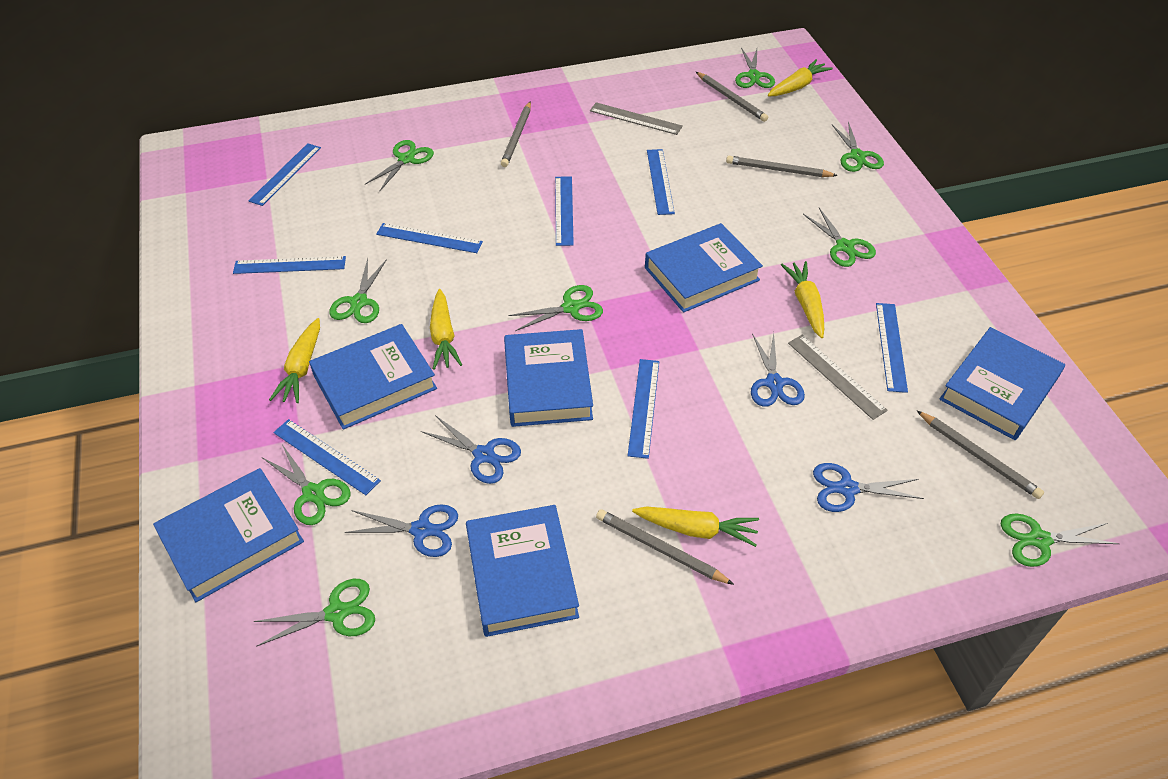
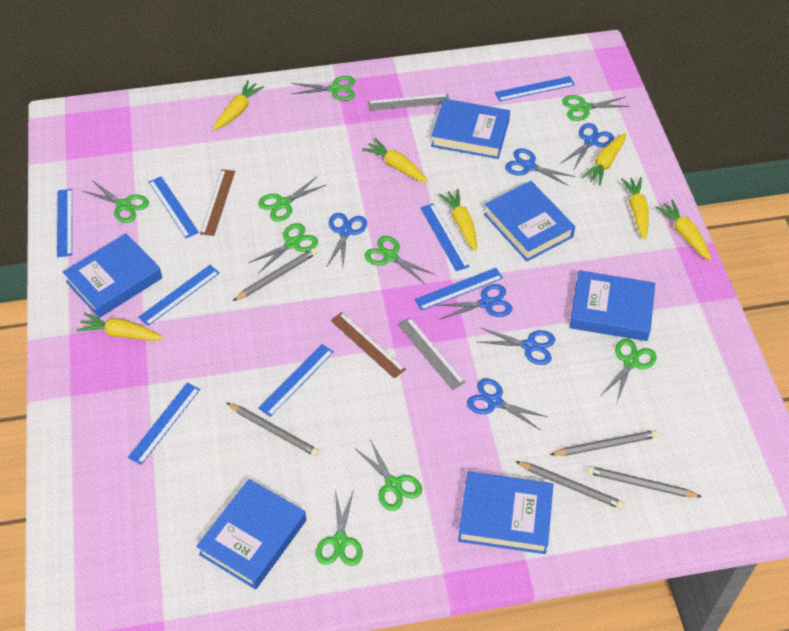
blue scissors: 4 -> 6
brown ruler: 0 -> 2
yellow carrot: 5 -> 7

